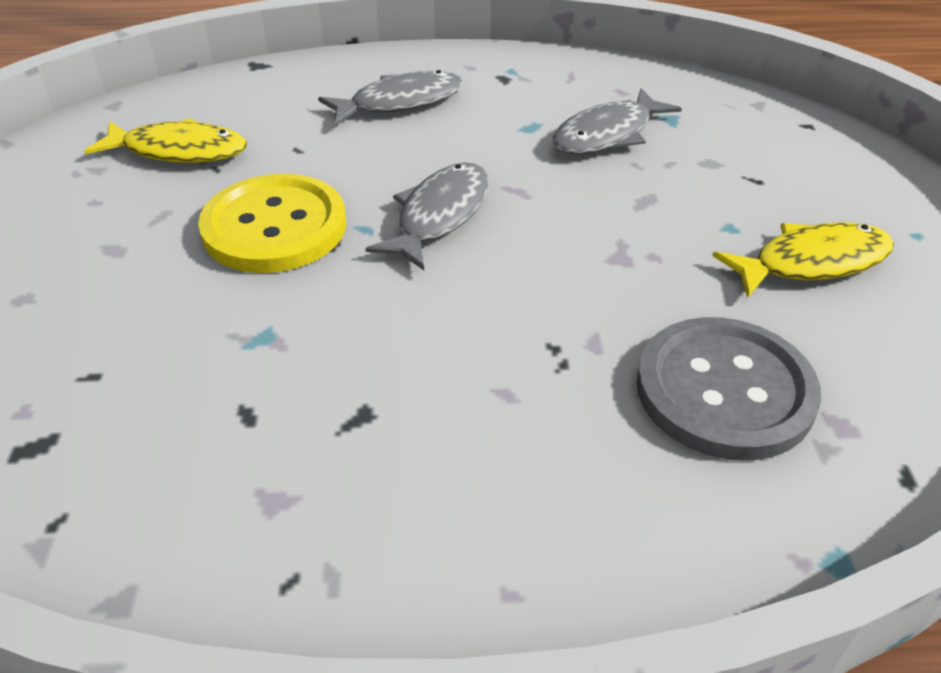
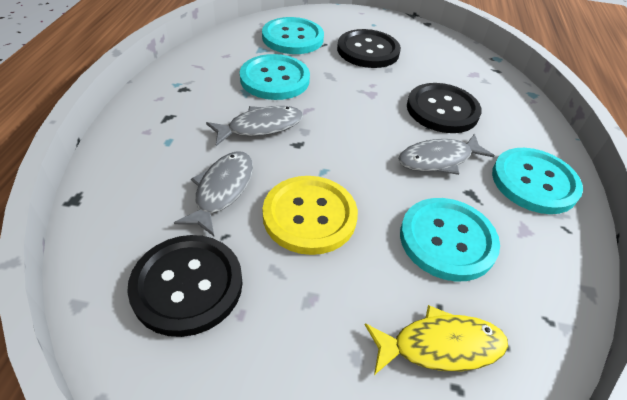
black button: 0 -> 3
grey button: 1 -> 0
turquoise button: 0 -> 4
yellow fish: 2 -> 1

